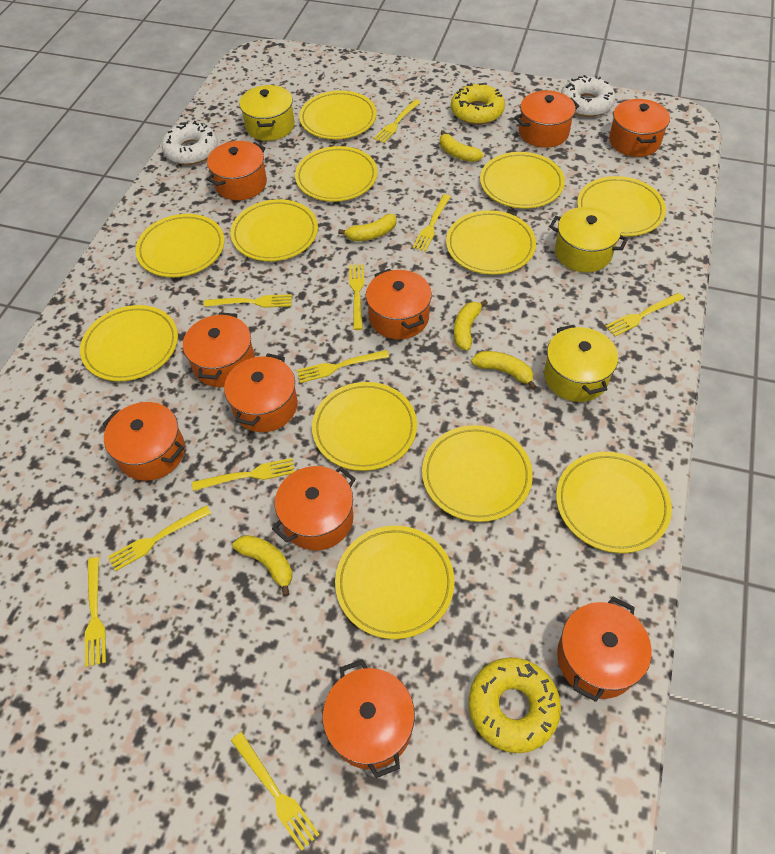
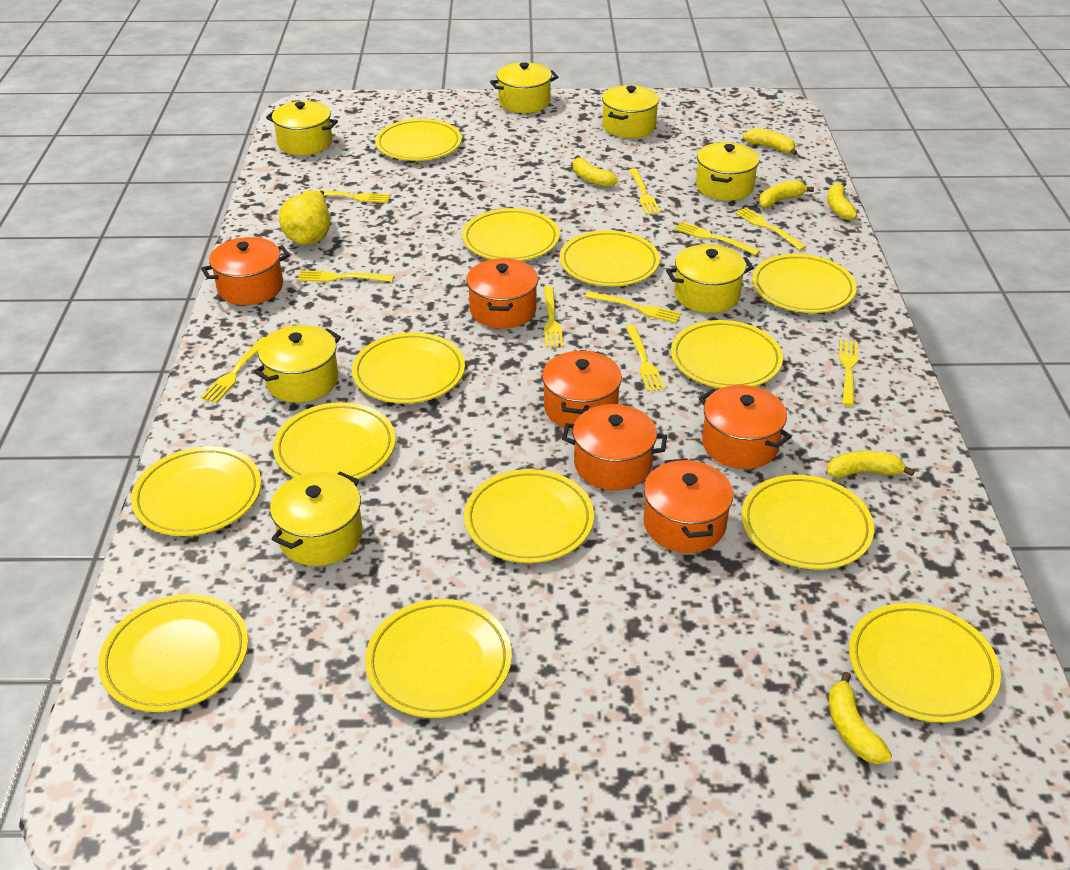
orange pot: 10 -> 6
white donut: 2 -> 0
yellow banana: 5 -> 6
yellow donut: 2 -> 0
yellow pear: 0 -> 1
yellow plate: 12 -> 13
yellow pot: 3 -> 7

